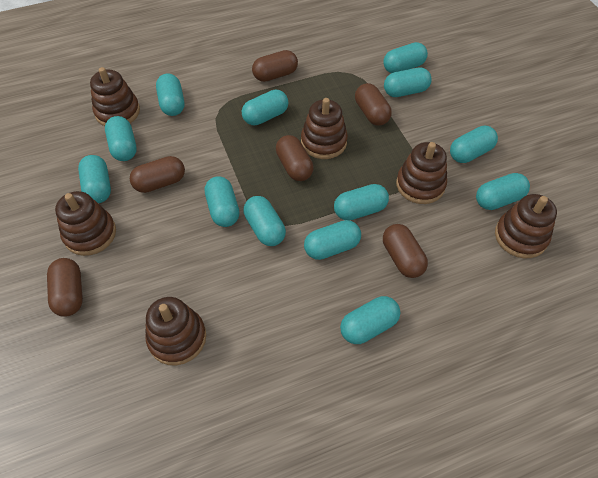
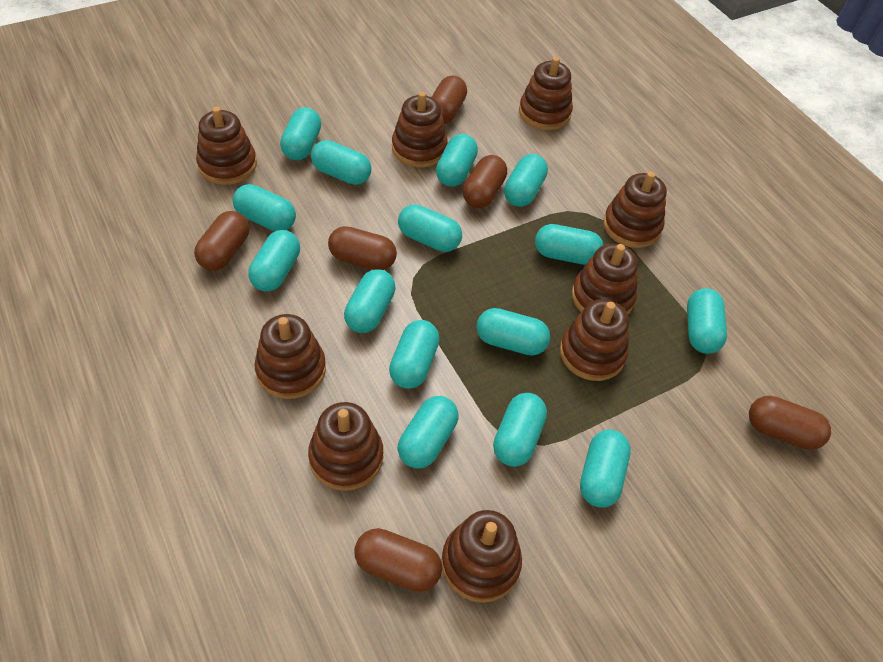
brown stacking toy: 6 -> 9
turquoise capsule: 13 -> 15

